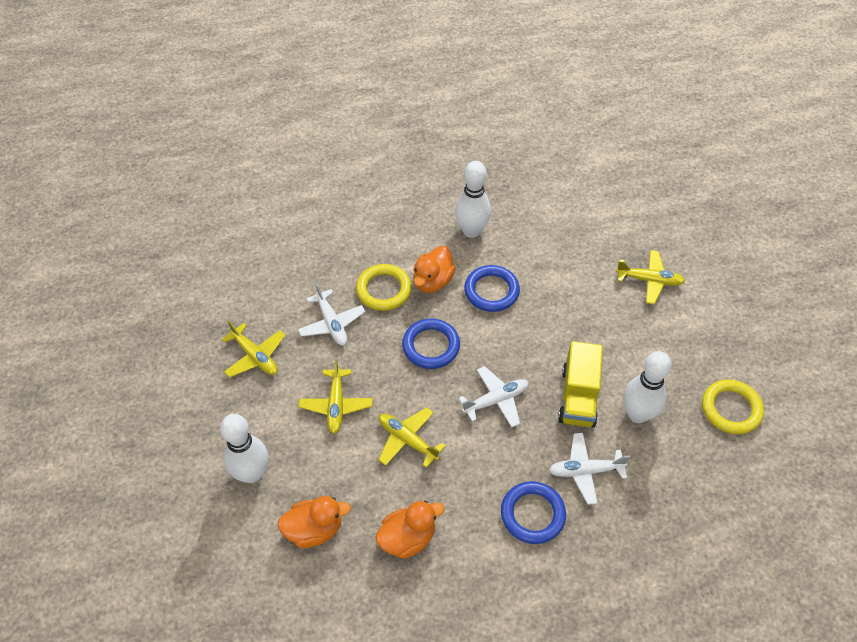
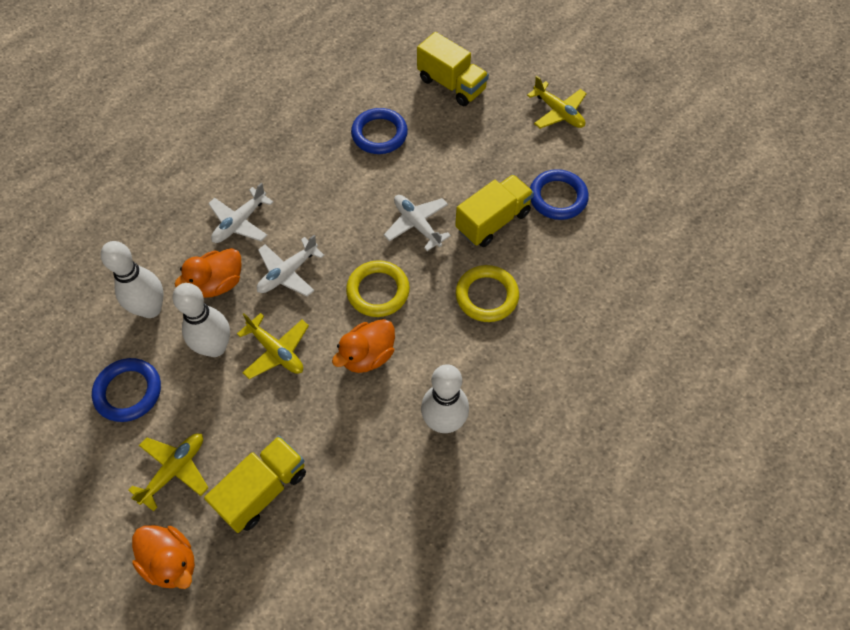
yellow plane: 4 -> 3
yellow truck: 1 -> 3

